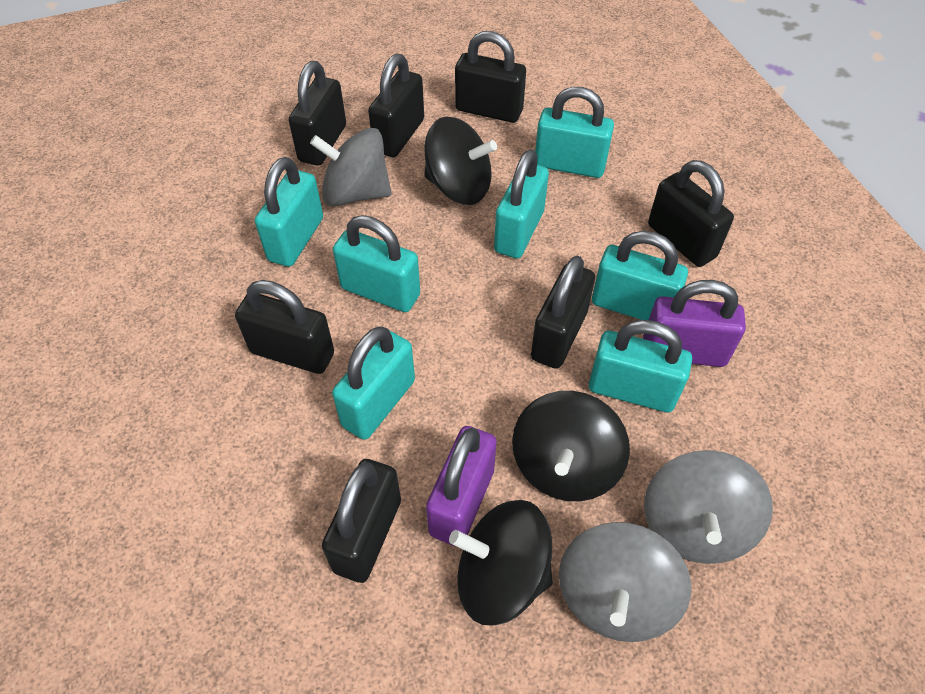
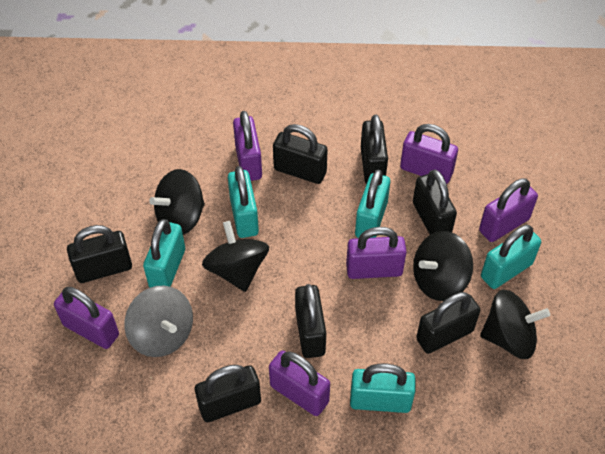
black spinning top: 3 -> 4
grey spinning top: 3 -> 1
purple padlock: 2 -> 6
turquoise padlock: 7 -> 5

